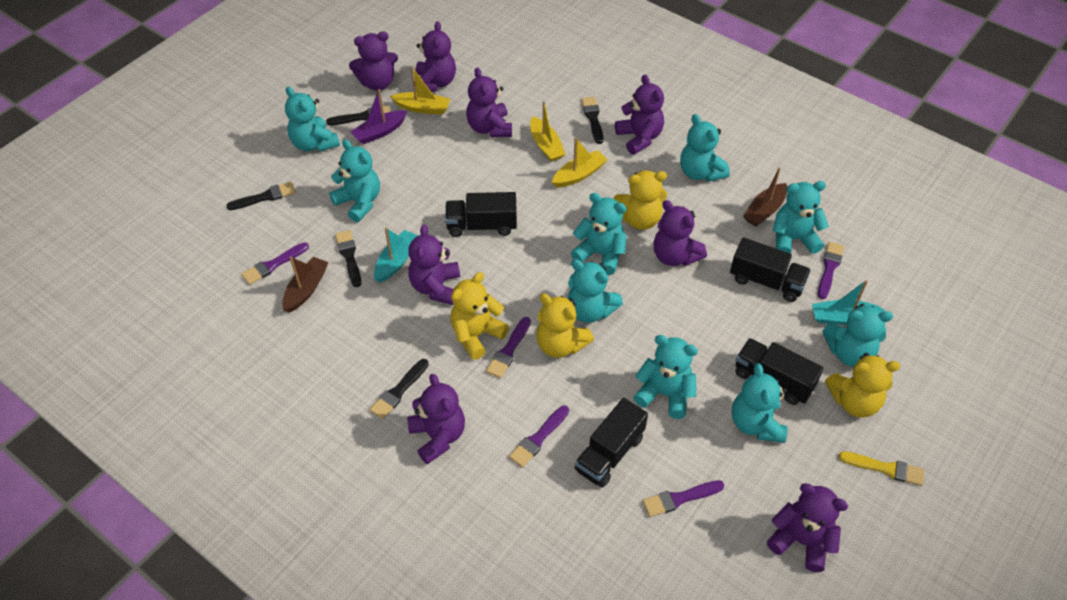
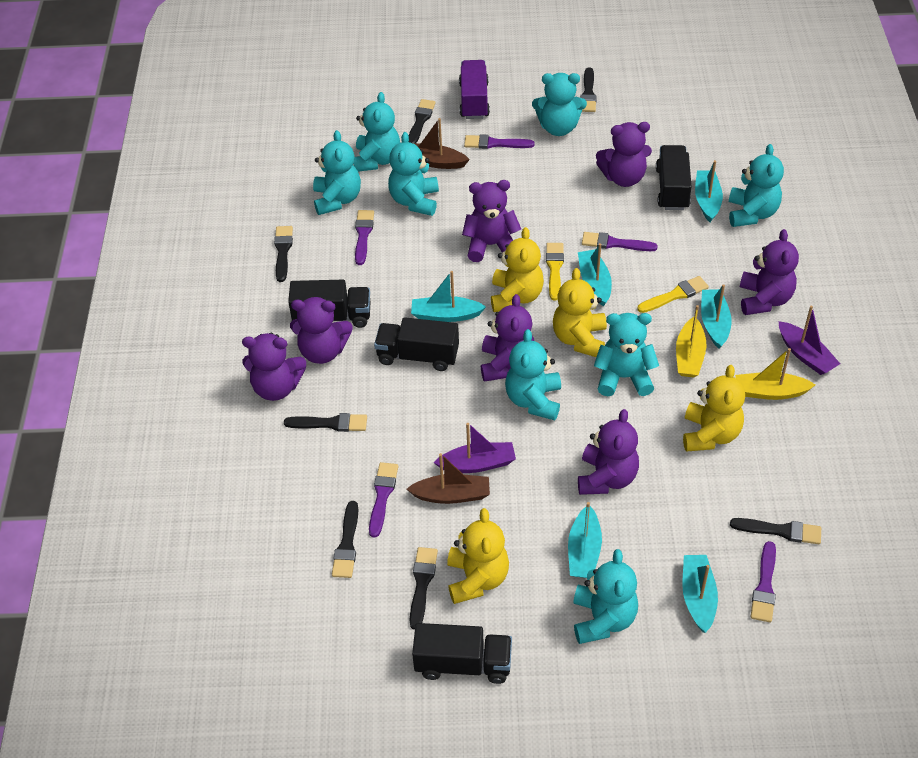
black brush: 5 -> 7
purple boat: 1 -> 2
purple teddy bear: 8 -> 7
purple truck: 0 -> 1
turquoise boat: 2 -> 6
turquoise teddy bear: 9 -> 8
yellow boat: 3 -> 2
yellow brush: 1 -> 2

